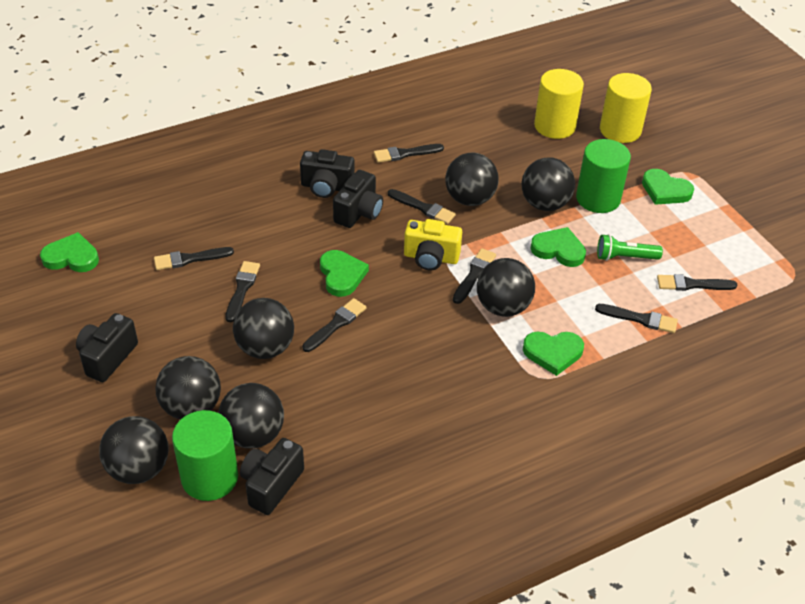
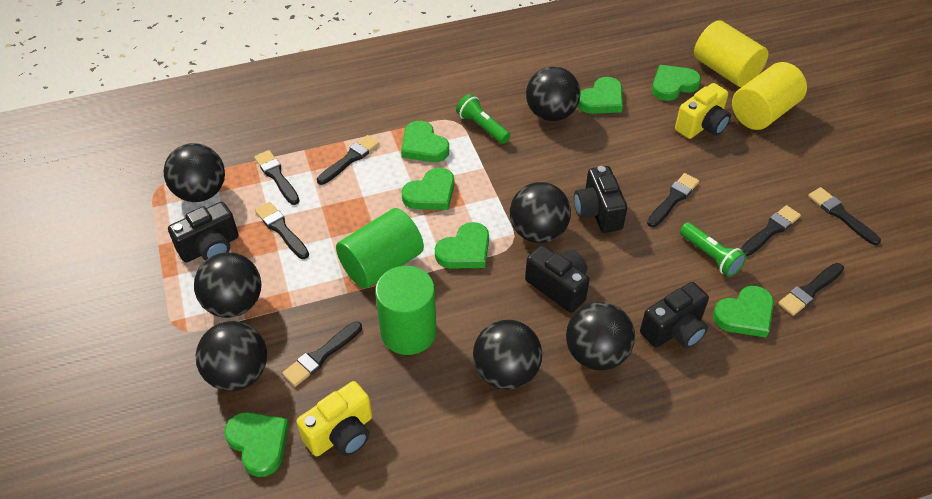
green flashlight: 1 -> 2
green heart: 5 -> 7
yellow camera: 1 -> 2

